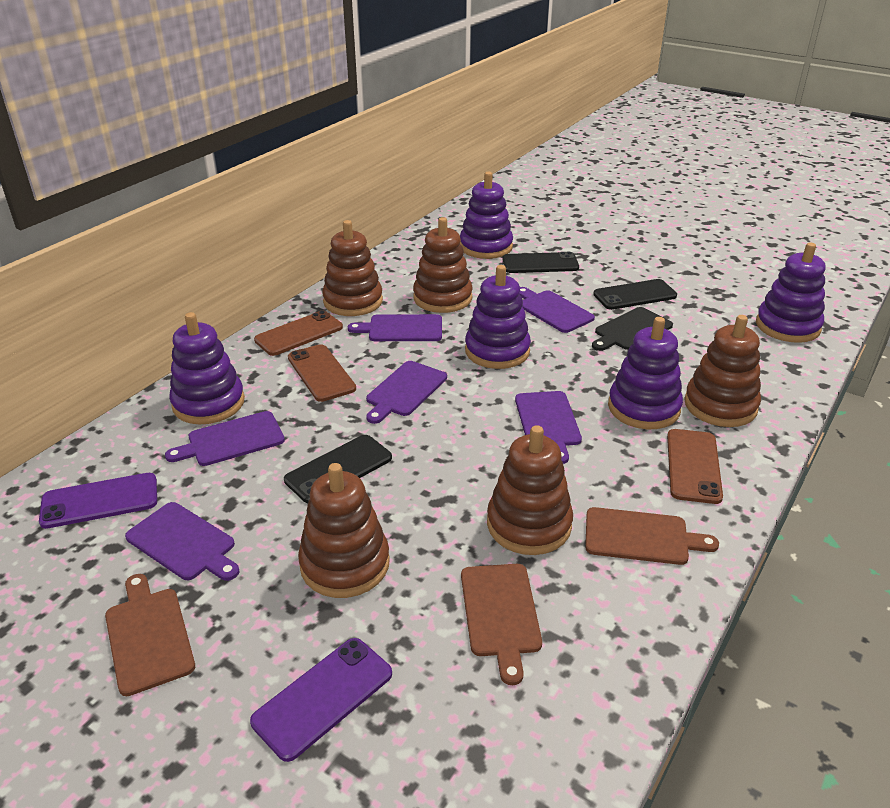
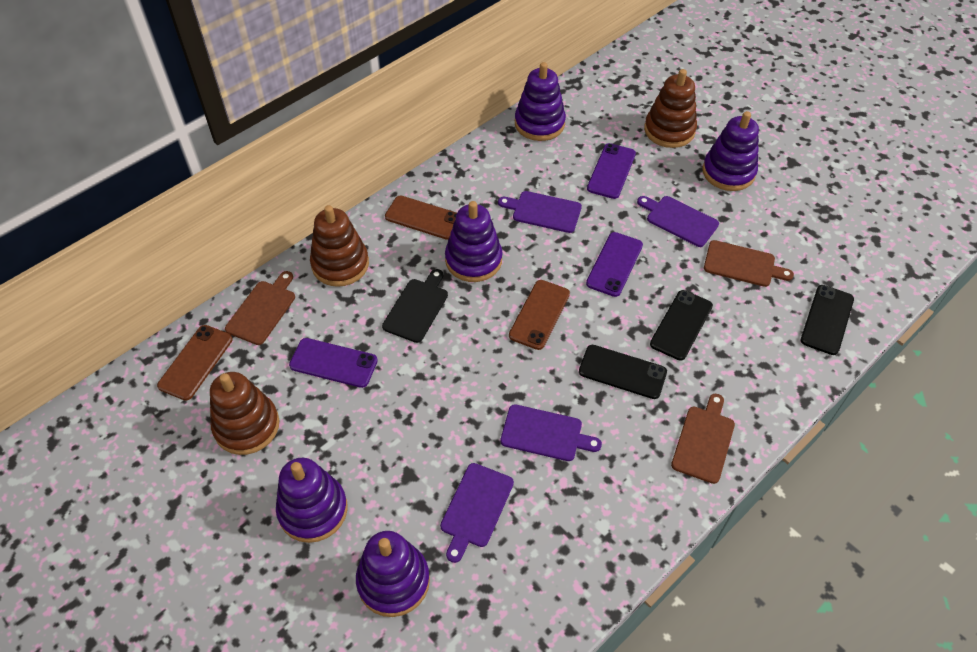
brown stacking toy: 5 -> 3
purple cutting board: 6 -> 4
purple phone: 2 -> 3

